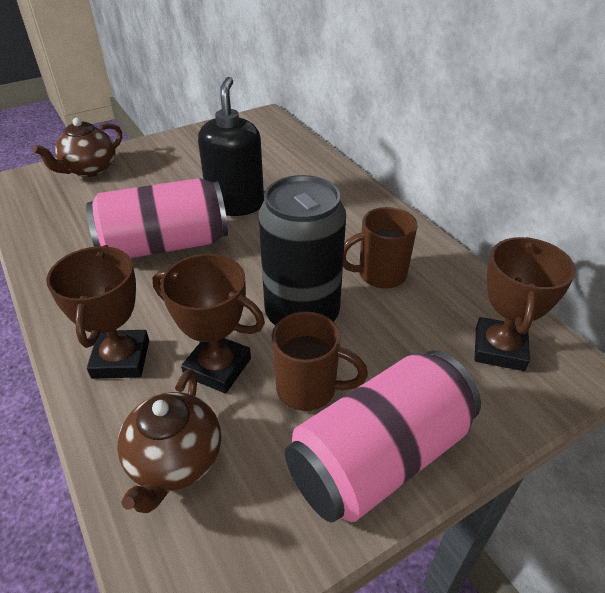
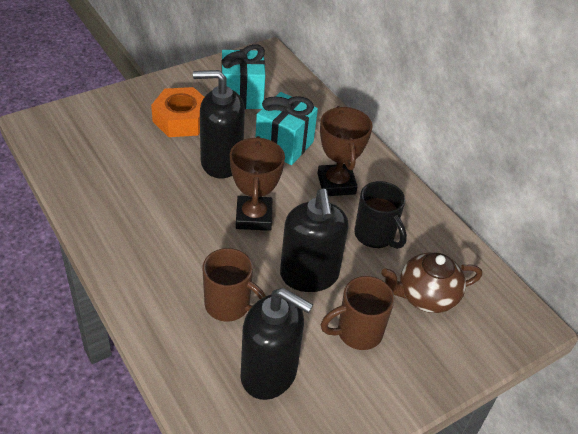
black can: 1 -> 0
black mug: 0 -> 1
black soap dispenser: 1 -> 3
brown teapot: 2 -> 1
brown trophy: 3 -> 2
orange nut: 0 -> 1
pink can: 2 -> 0
turquoise gift: 0 -> 2

